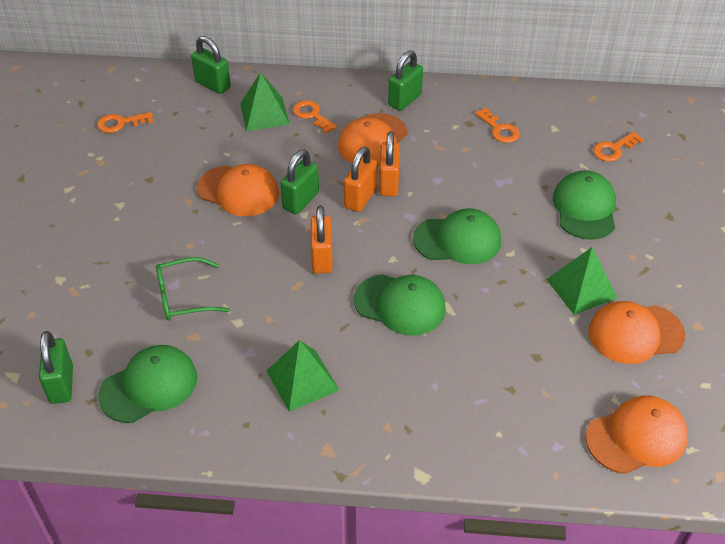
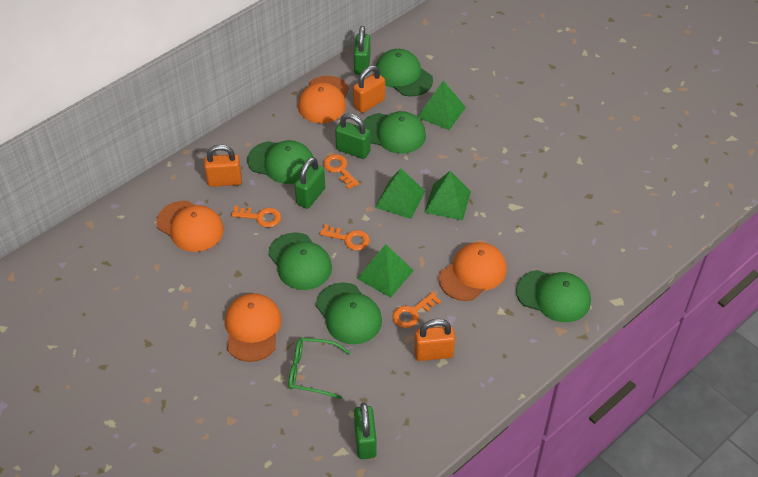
green cap: 4 -> 6
green pyramid: 3 -> 4

